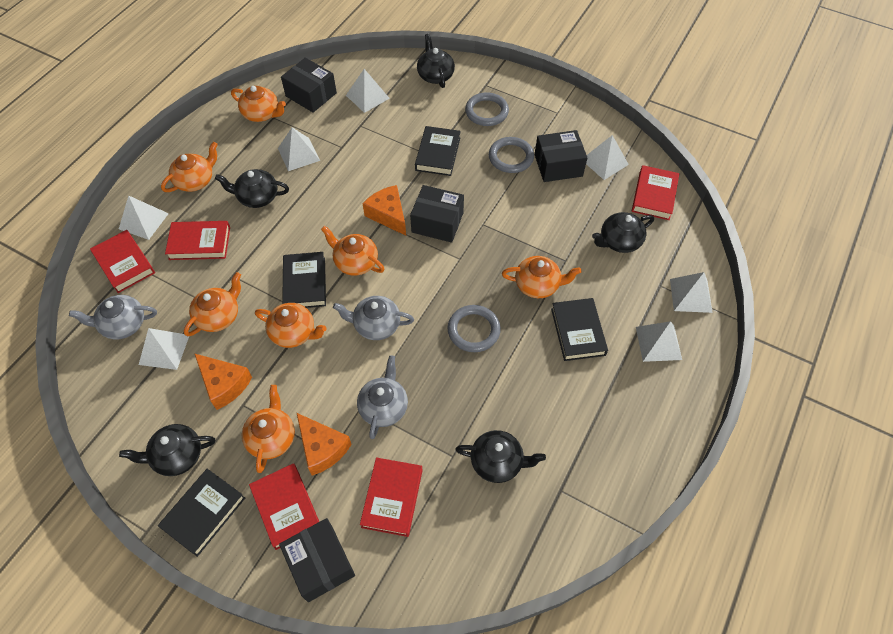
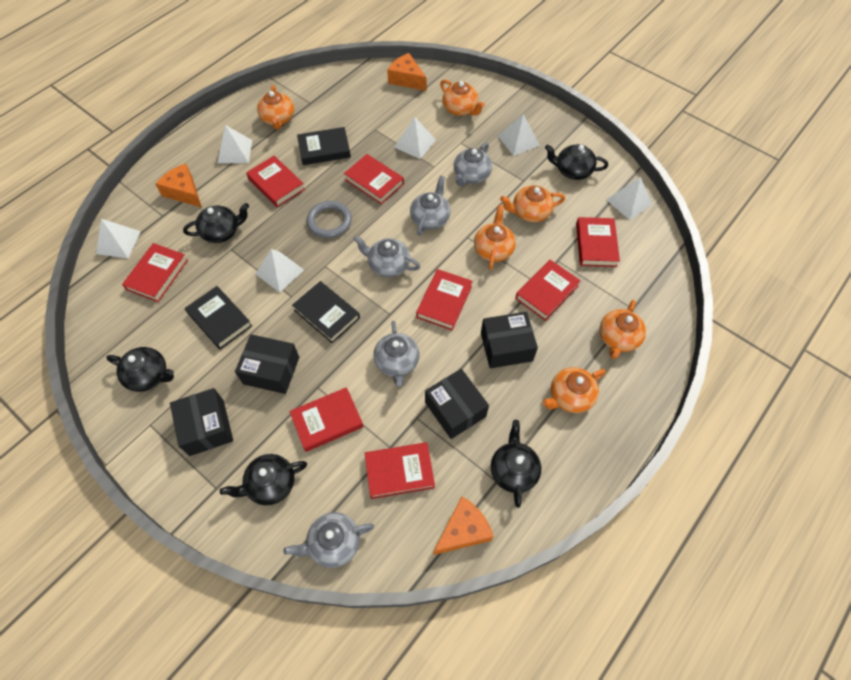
black book: 4 -> 3
grey ring: 3 -> 1
grey teapot: 3 -> 5
orange teapot: 7 -> 6
red book: 5 -> 8
white pyramid: 7 -> 6

